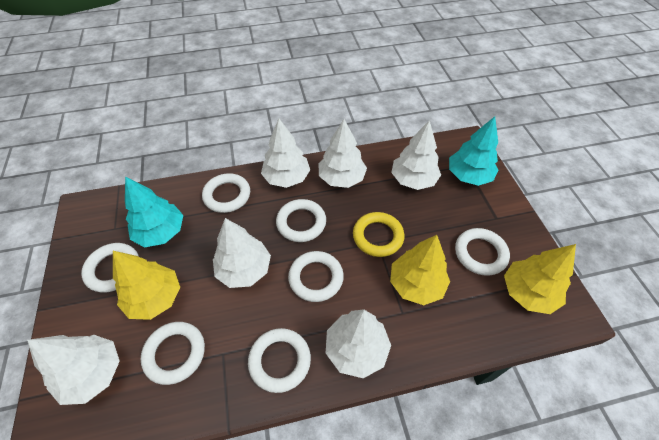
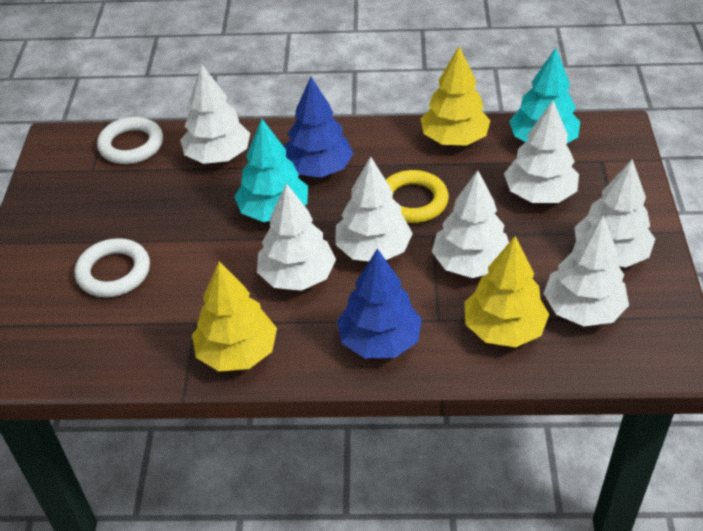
blue tree: 0 -> 2
white ring: 7 -> 2
white tree: 6 -> 7

